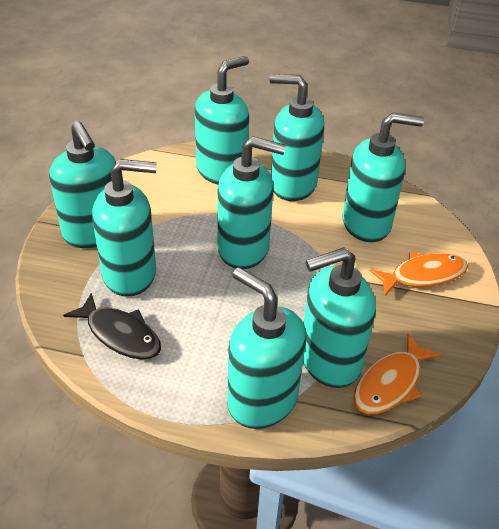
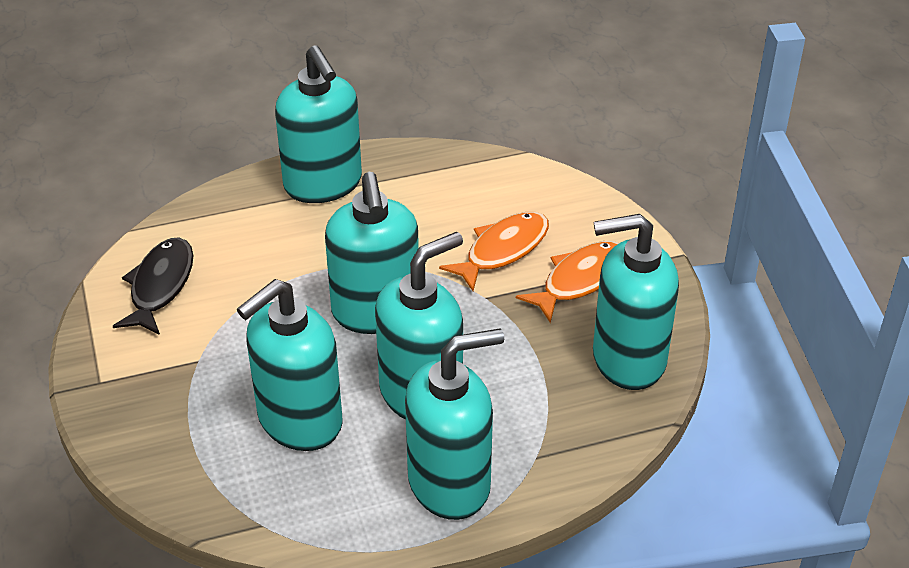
turquoise soap dispenser: 8 -> 6

